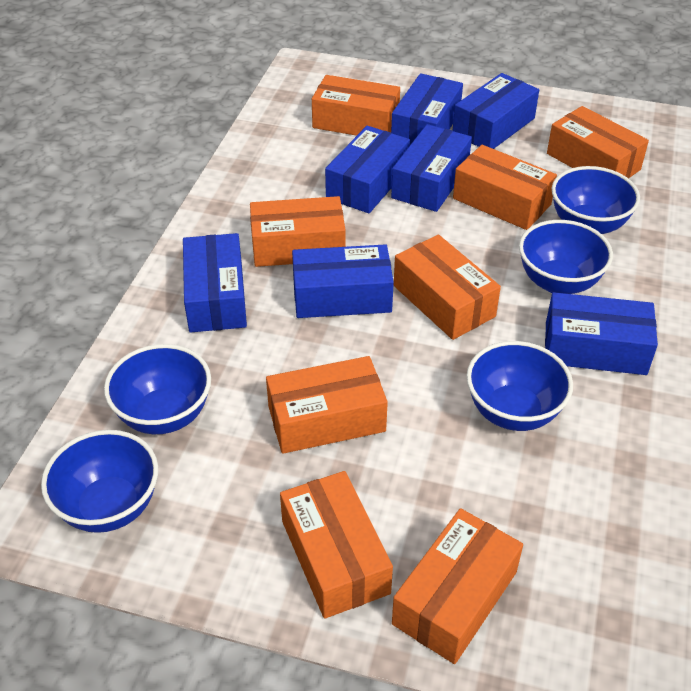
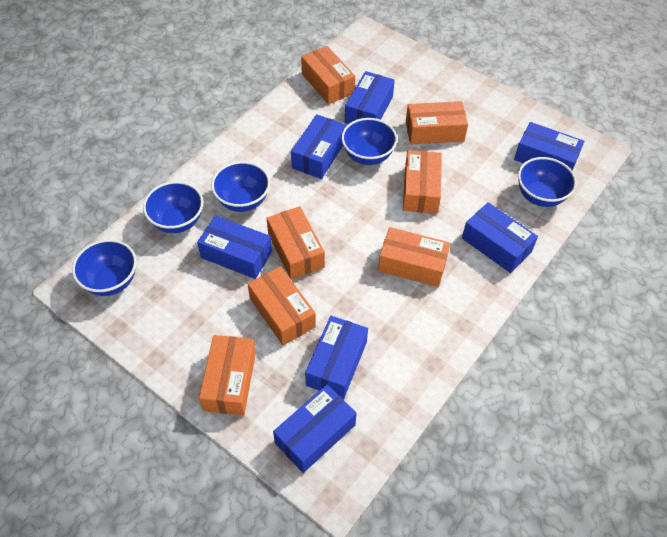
orange box: 8 -> 7

